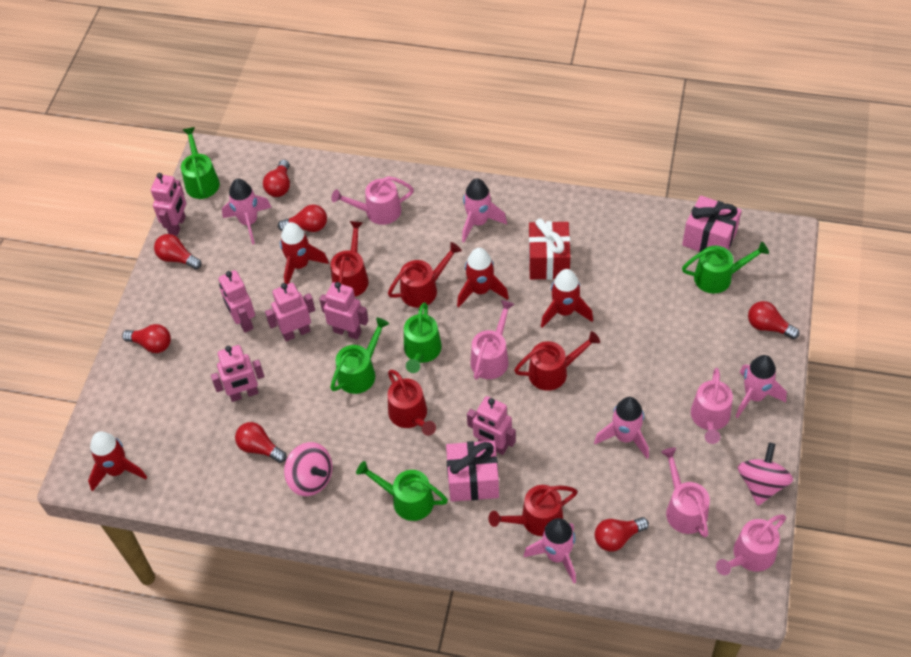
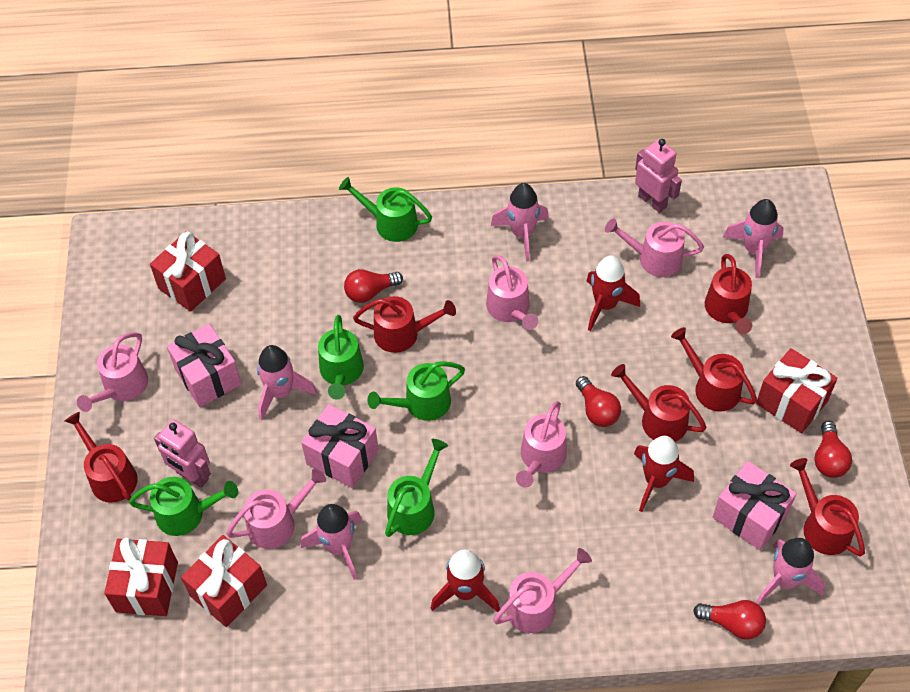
pink gift: 2 -> 3
pink robot: 6 -> 2
pink spinning top: 2 -> 0
pink watering can: 5 -> 6
red gift: 1 -> 4
red light bulb: 7 -> 4
red rocket: 4 -> 3
red watering can: 5 -> 6

